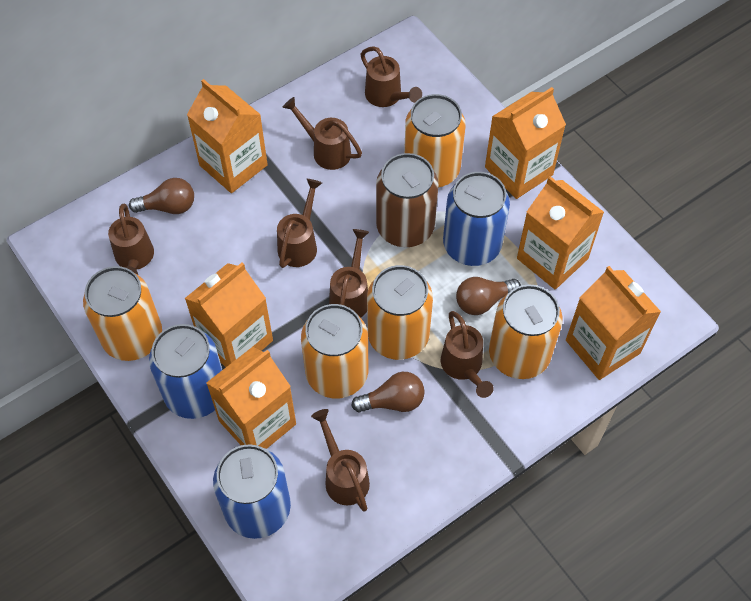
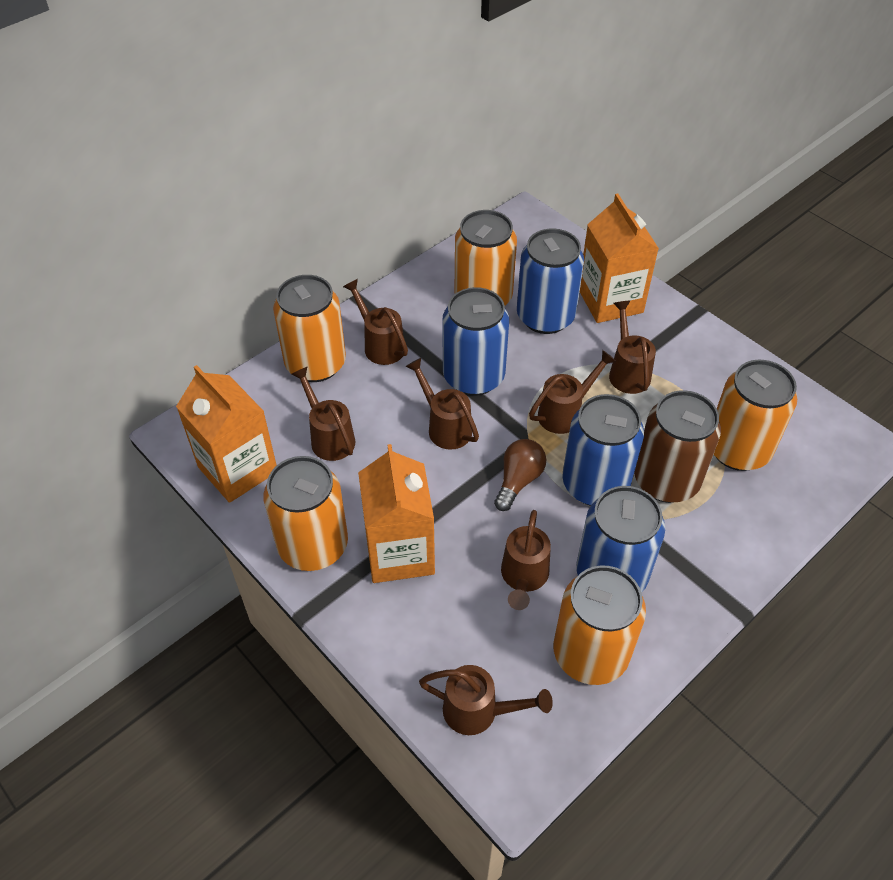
blue can: 3 -> 4
brown light bulb: 3 -> 1
orange carton: 6 -> 3

